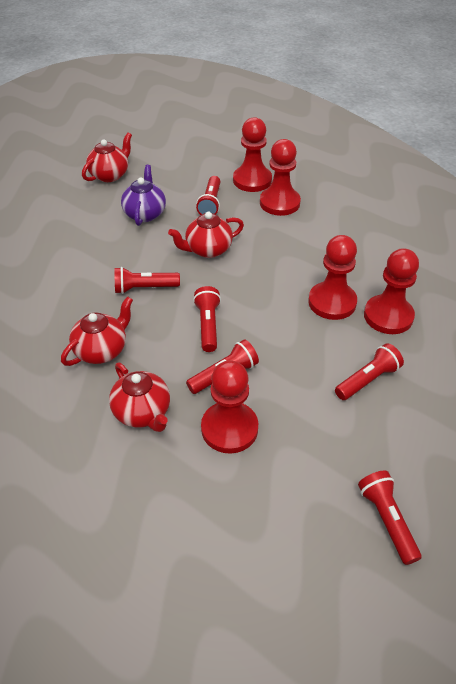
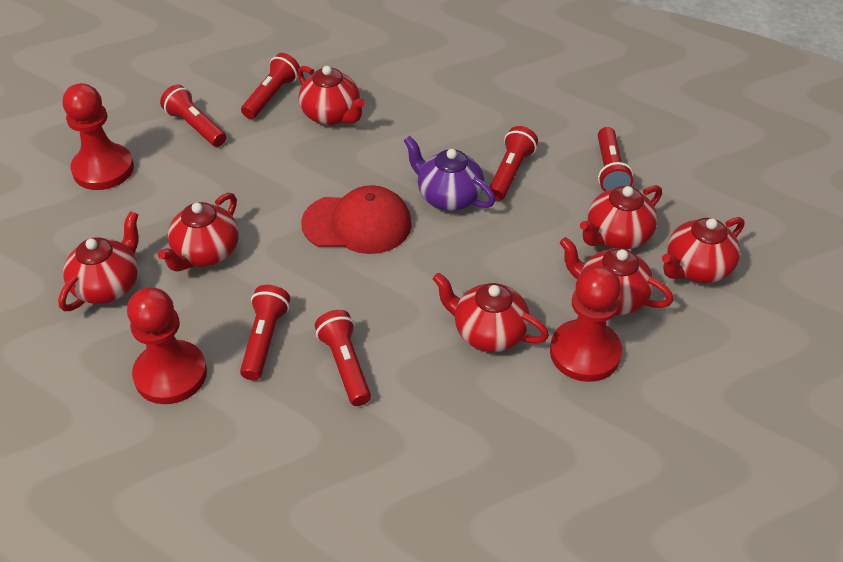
red cap: 0 -> 1
red pawn: 5 -> 3
red teapot: 4 -> 7

